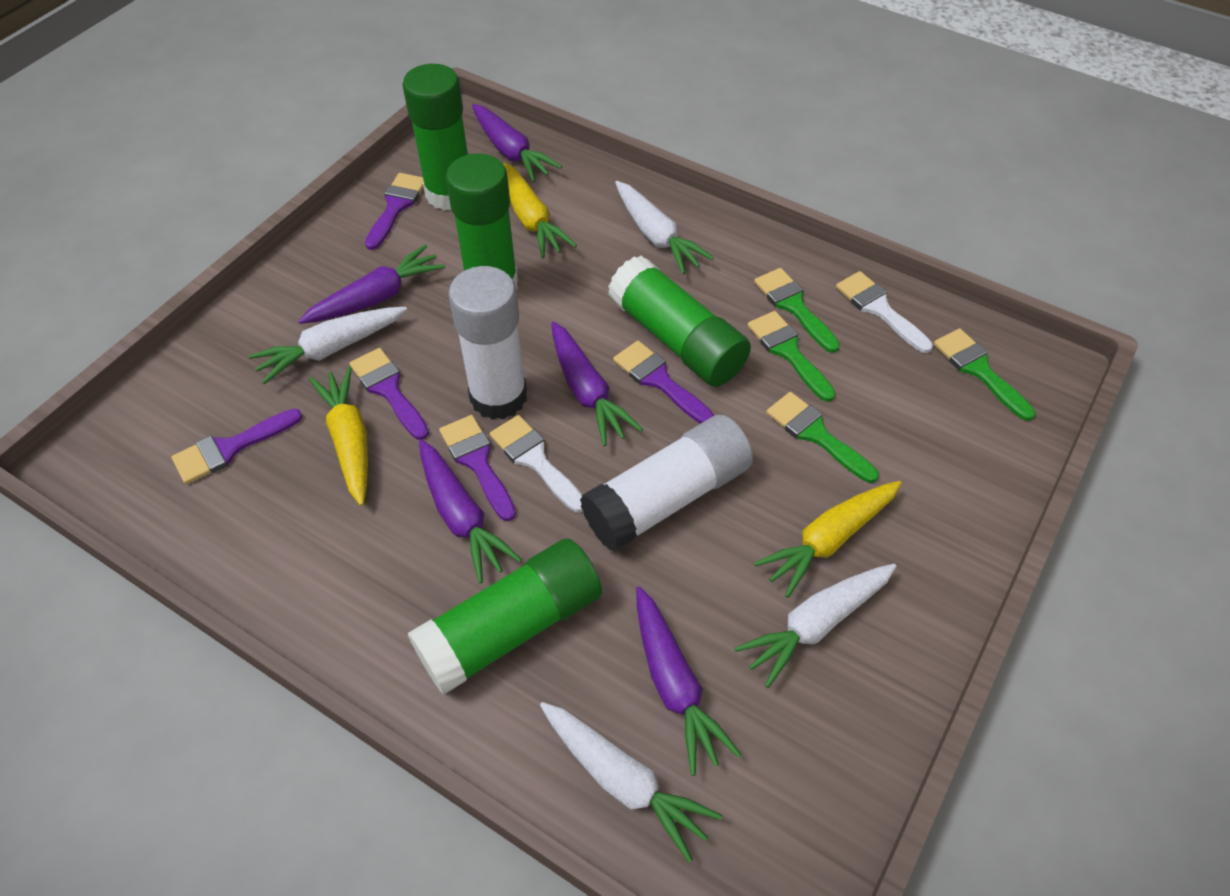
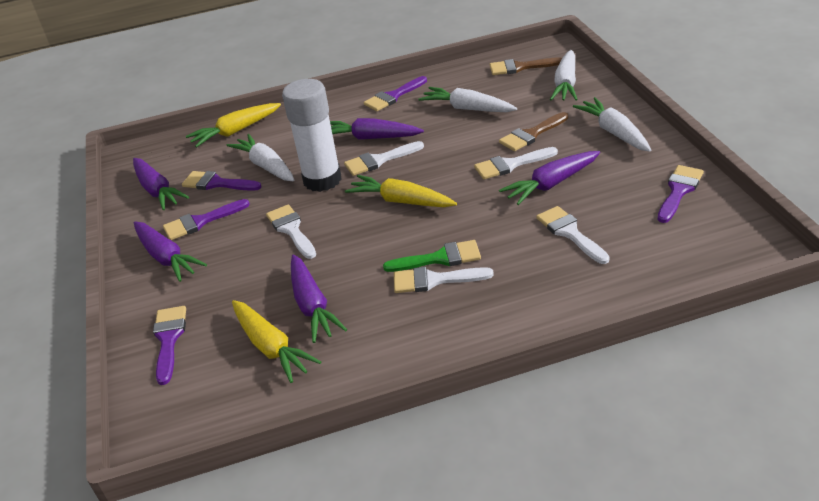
brown brush: 0 -> 2
green brush: 4 -> 1
green glue stick: 4 -> 0
white brush: 2 -> 5
white glue stick: 2 -> 1

